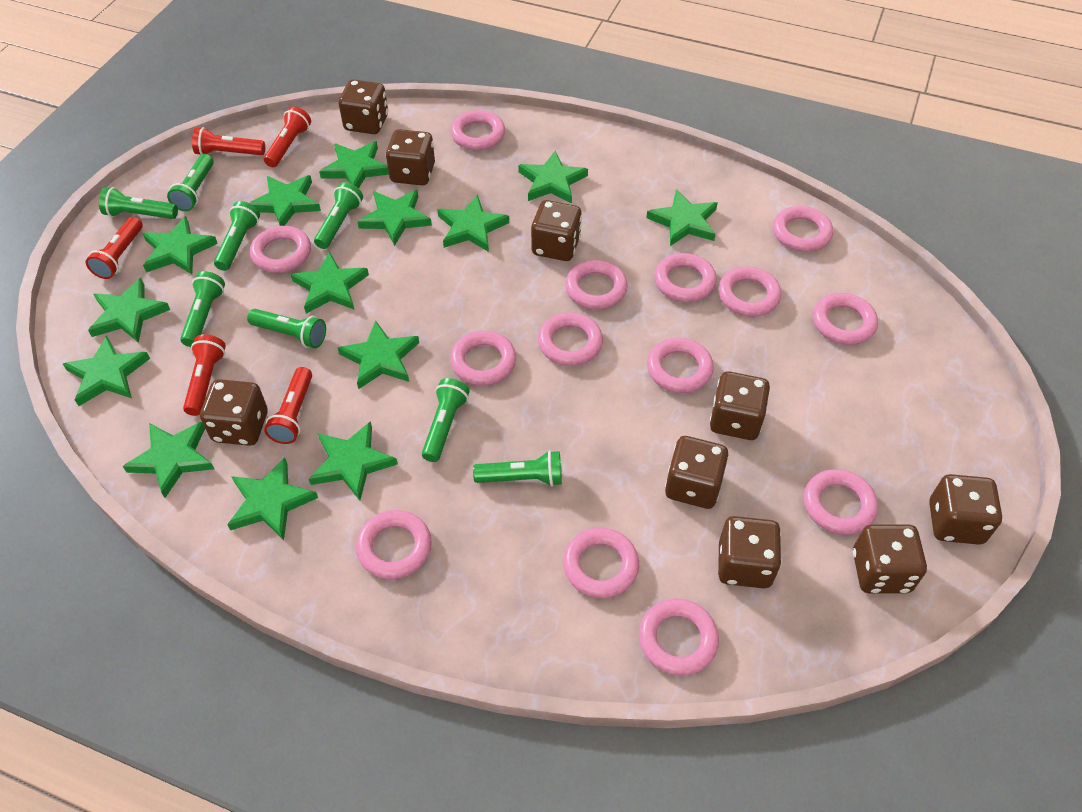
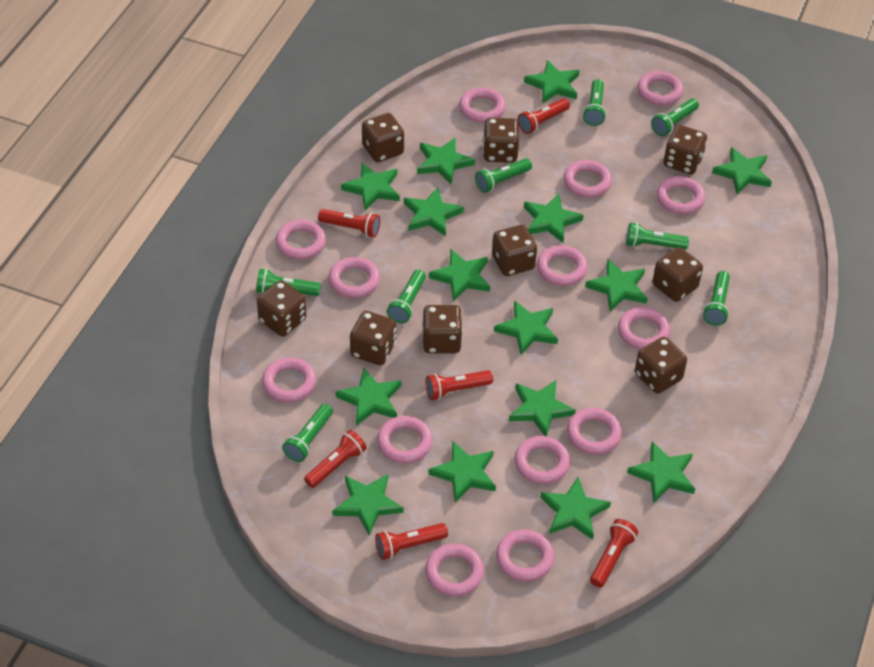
green star: 14 -> 15
red flashlight: 5 -> 6

